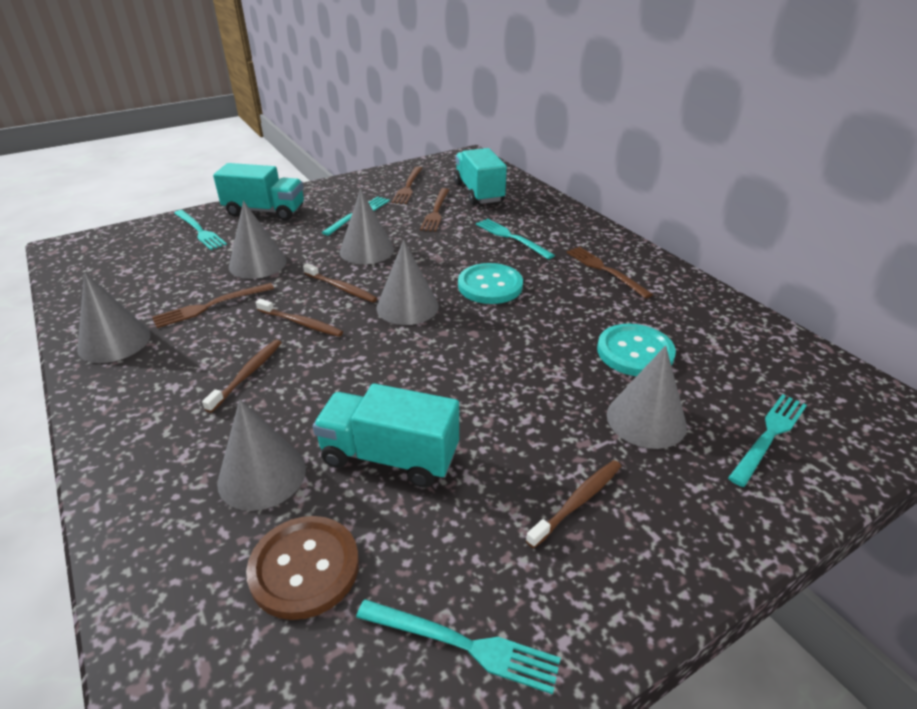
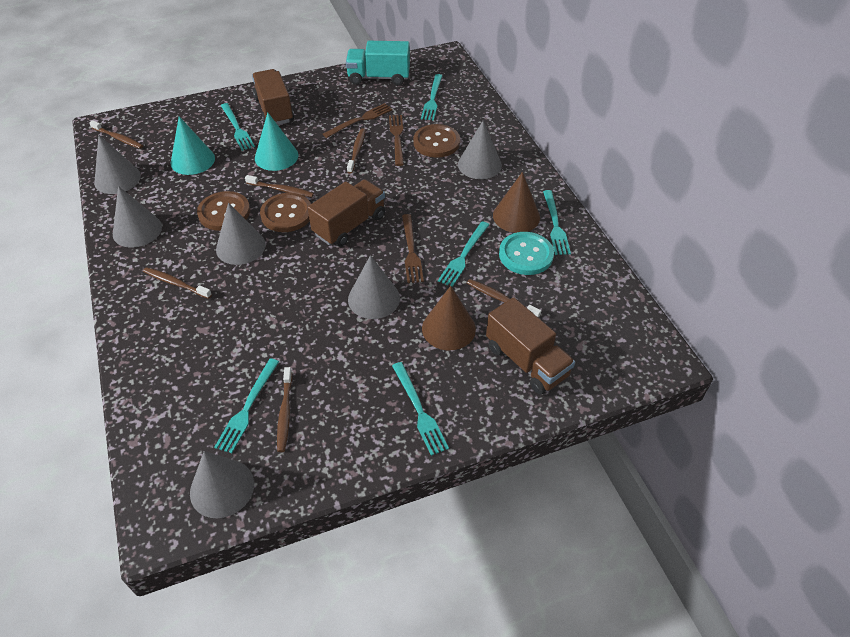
brown button: 1 -> 3
brown cone: 0 -> 2
brown fork: 4 -> 3
brown toothbrush: 4 -> 6
brown truck: 0 -> 3
turquoise button: 2 -> 1
turquoise cone: 0 -> 2
turquoise fork: 5 -> 6
turquoise truck: 3 -> 1

